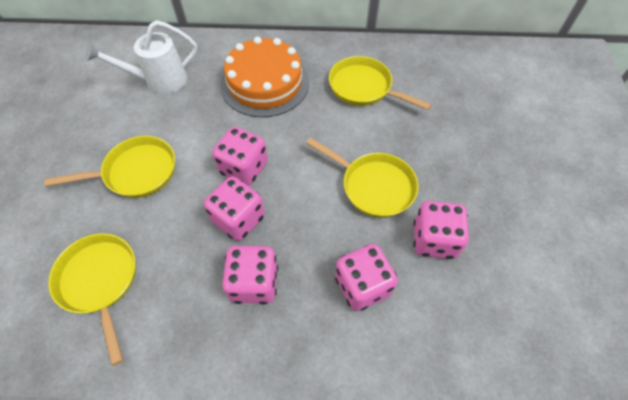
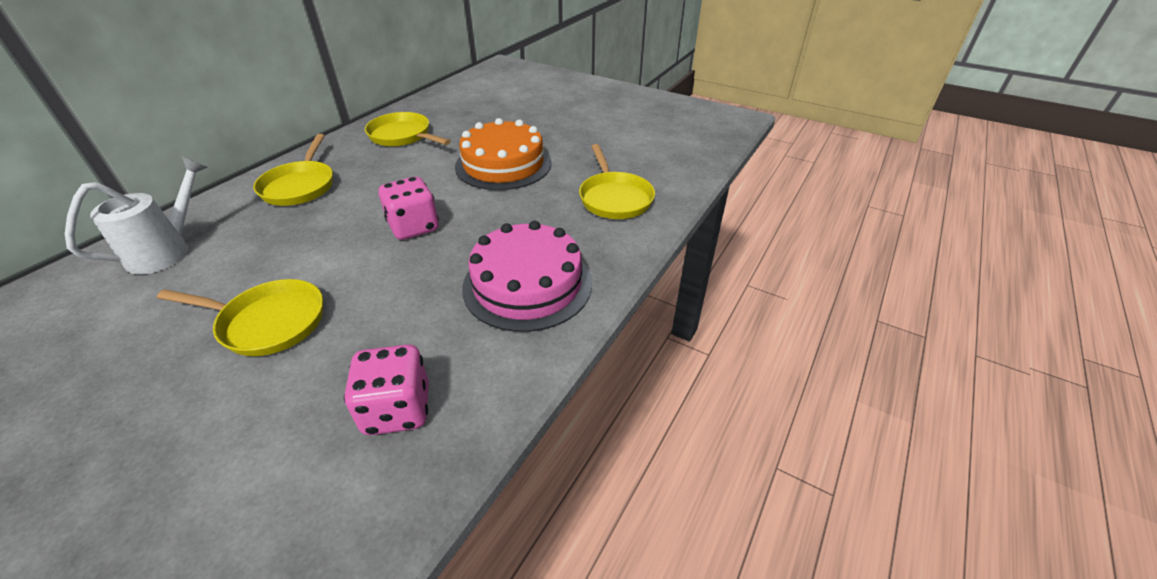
pink cake: 0 -> 1
pink dice: 5 -> 2

